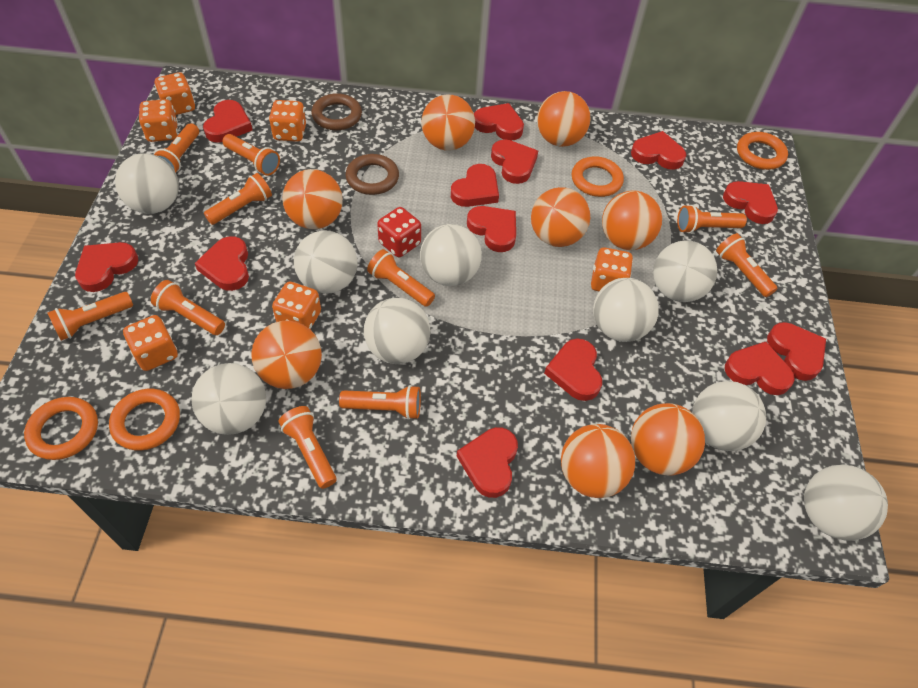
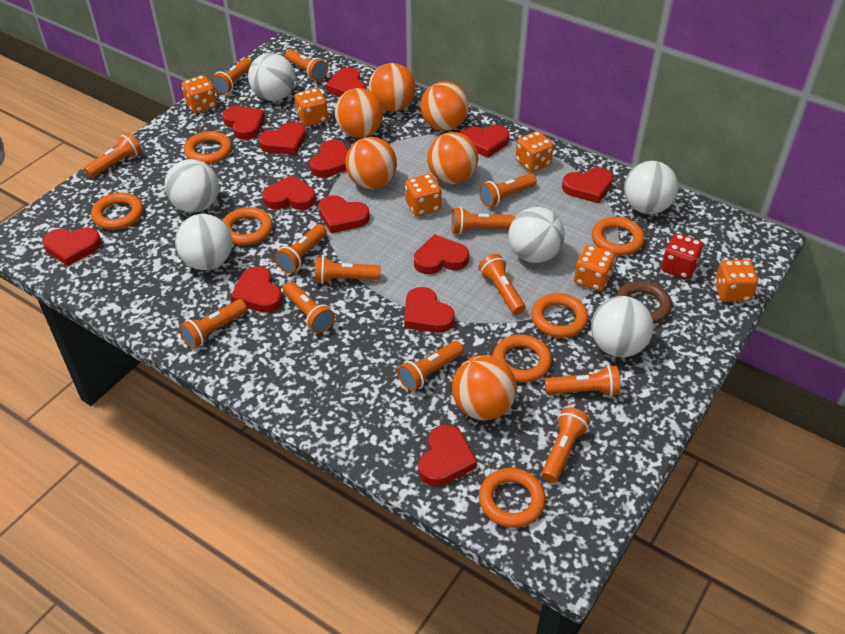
brown ring: 2 -> 1
orange ball: 8 -> 6
orange flashlight: 10 -> 13
orange ring: 4 -> 7
white ball: 9 -> 6

